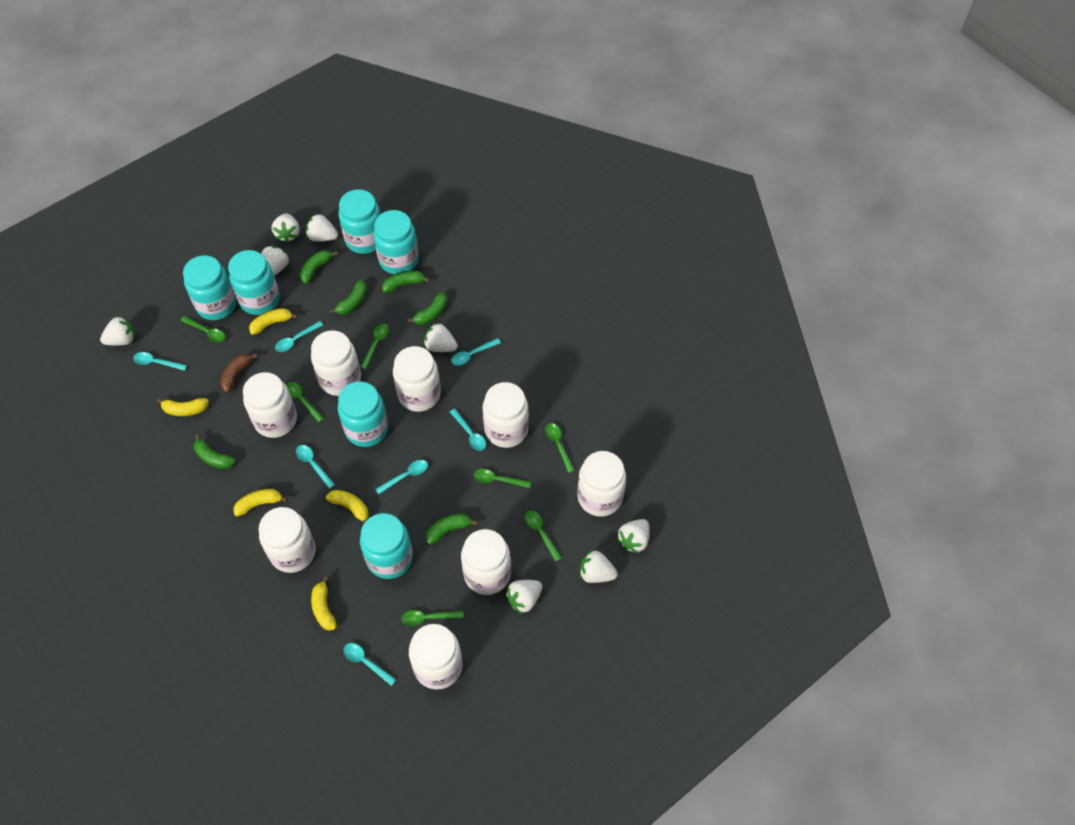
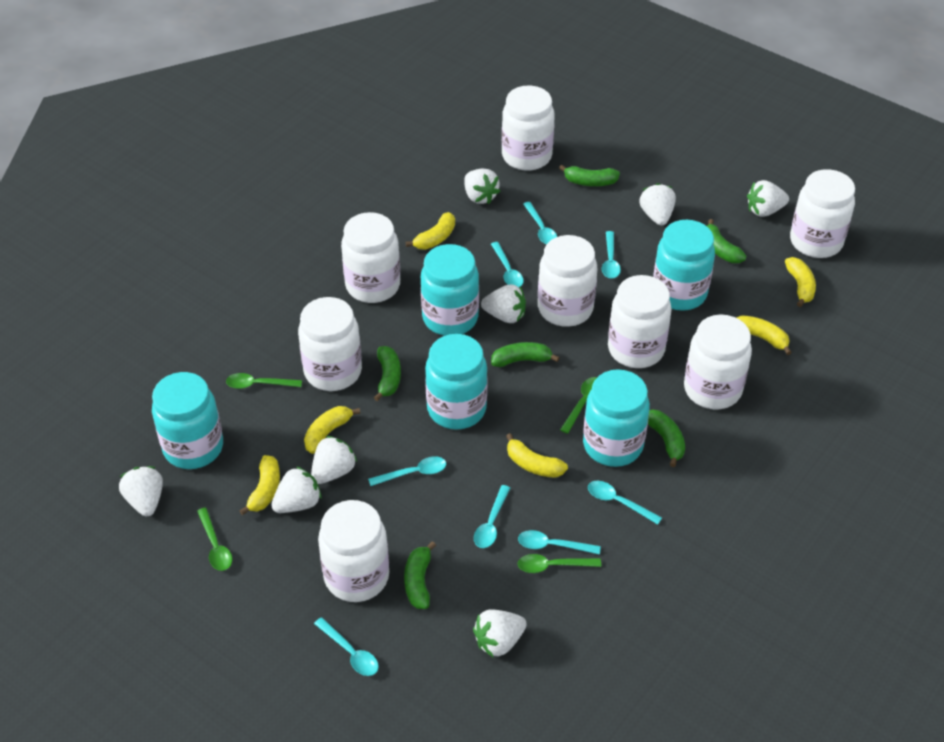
brown banana: 1 -> 0
green spoon: 7 -> 4
turquoise jar: 6 -> 5
turquoise spoon: 7 -> 8
yellow banana: 5 -> 6

